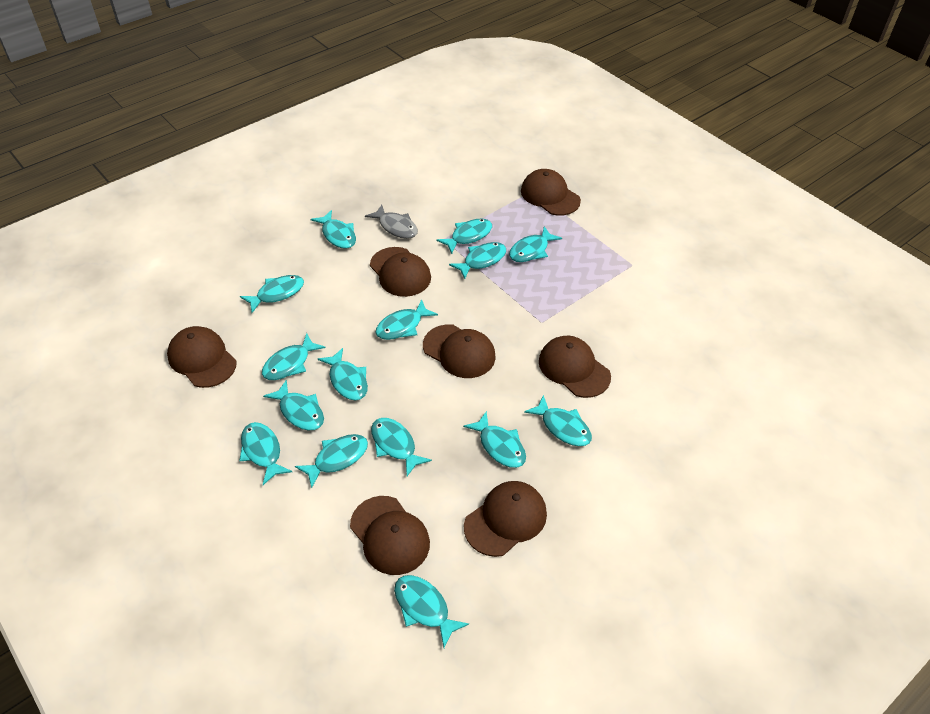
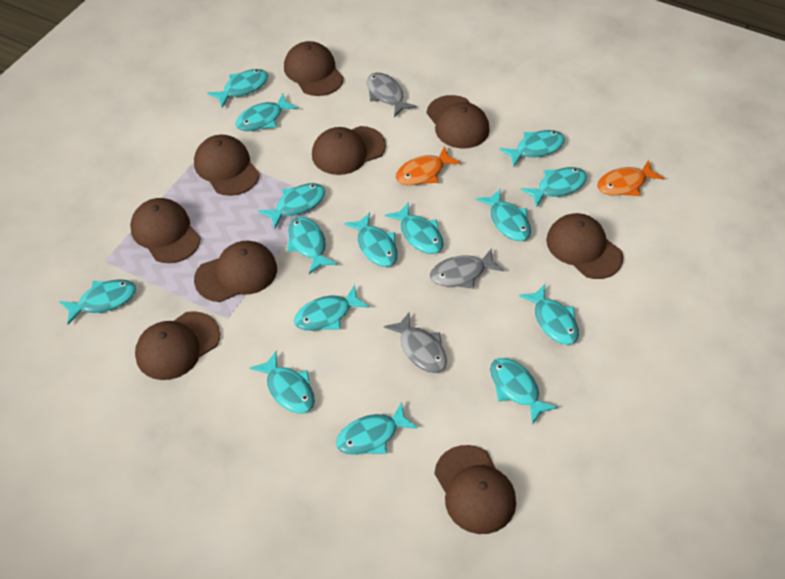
brown cap: 7 -> 9
grey fish: 1 -> 3
orange fish: 0 -> 2

